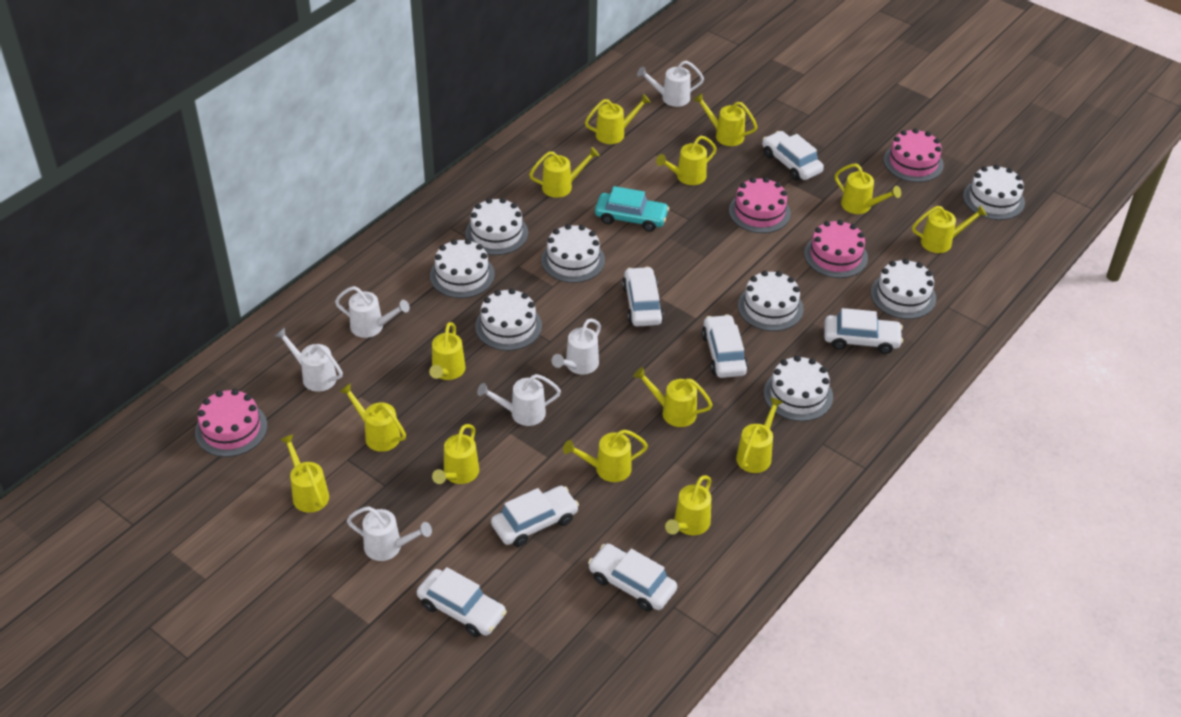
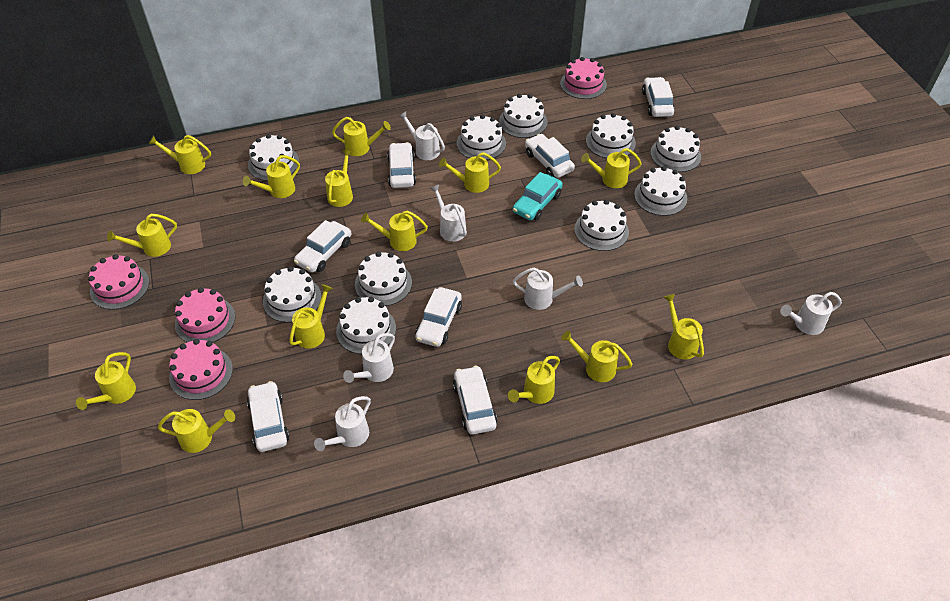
white cake: 8 -> 10

